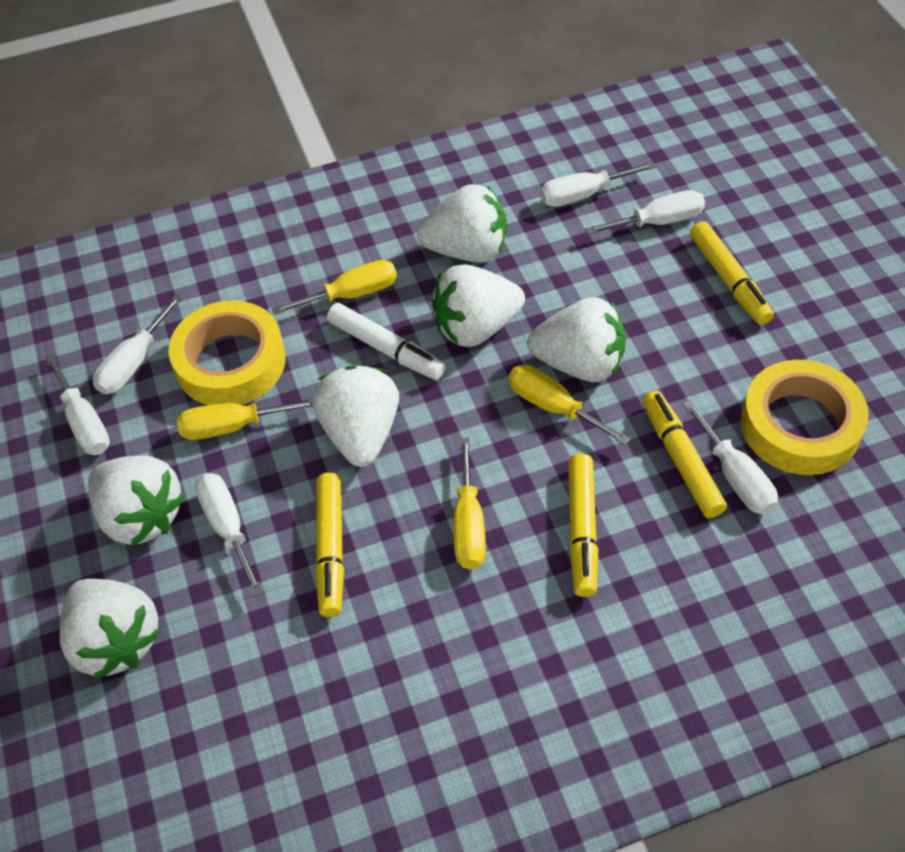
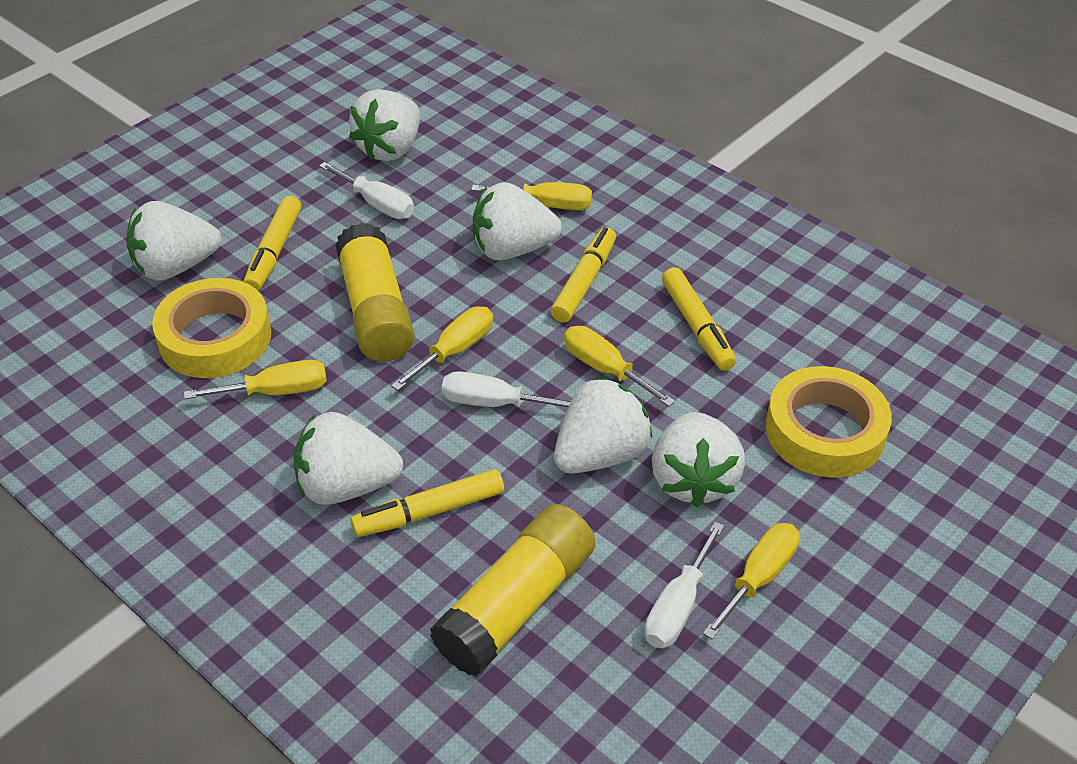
white marker: 1 -> 0
white screwdriver: 6 -> 3
yellow glue stick: 0 -> 2
yellow screwdriver: 4 -> 5

